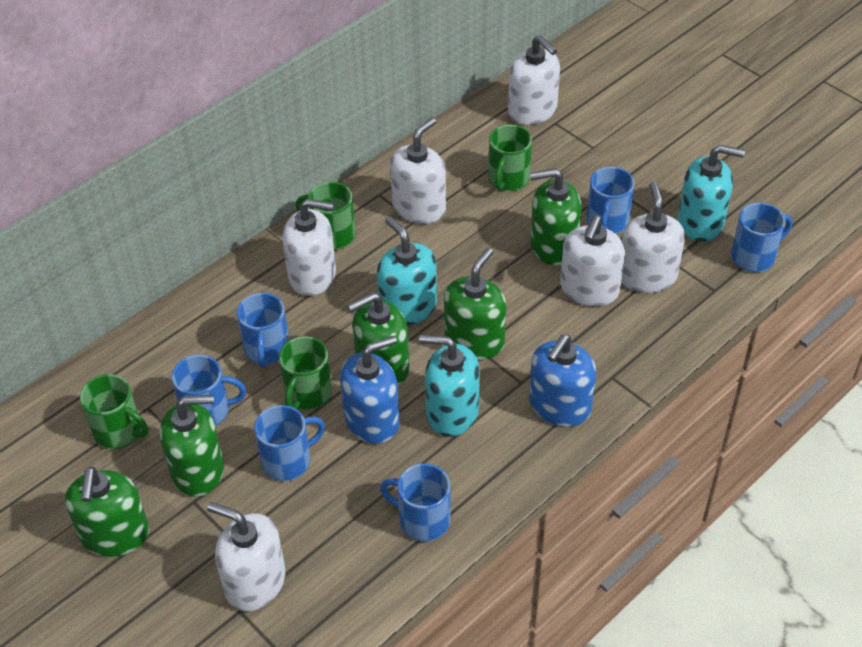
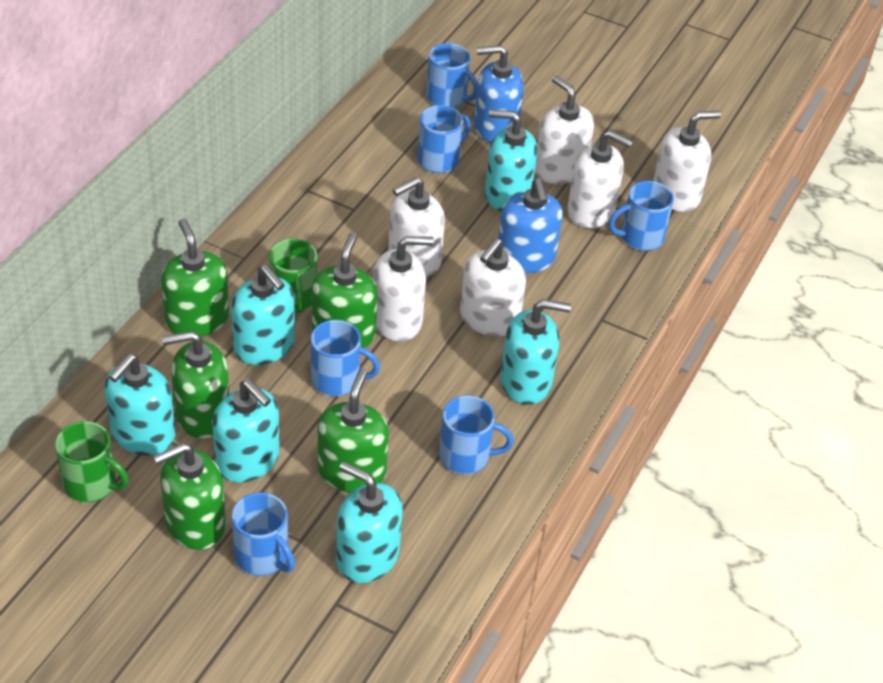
green mug: 4 -> 2
turquoise soap dispenser: 3 -> 6

